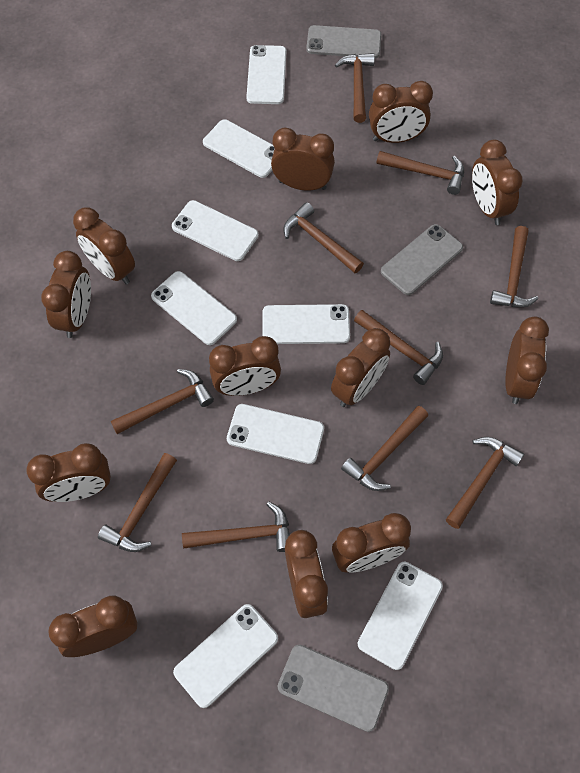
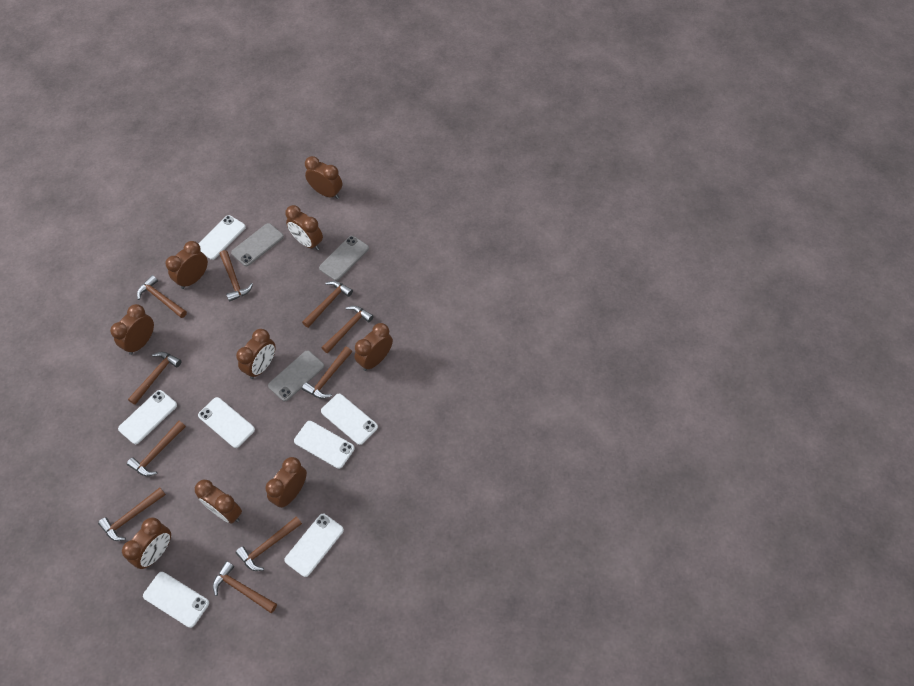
brown clock: 12 -> 9
white phone: 8 -> 7

